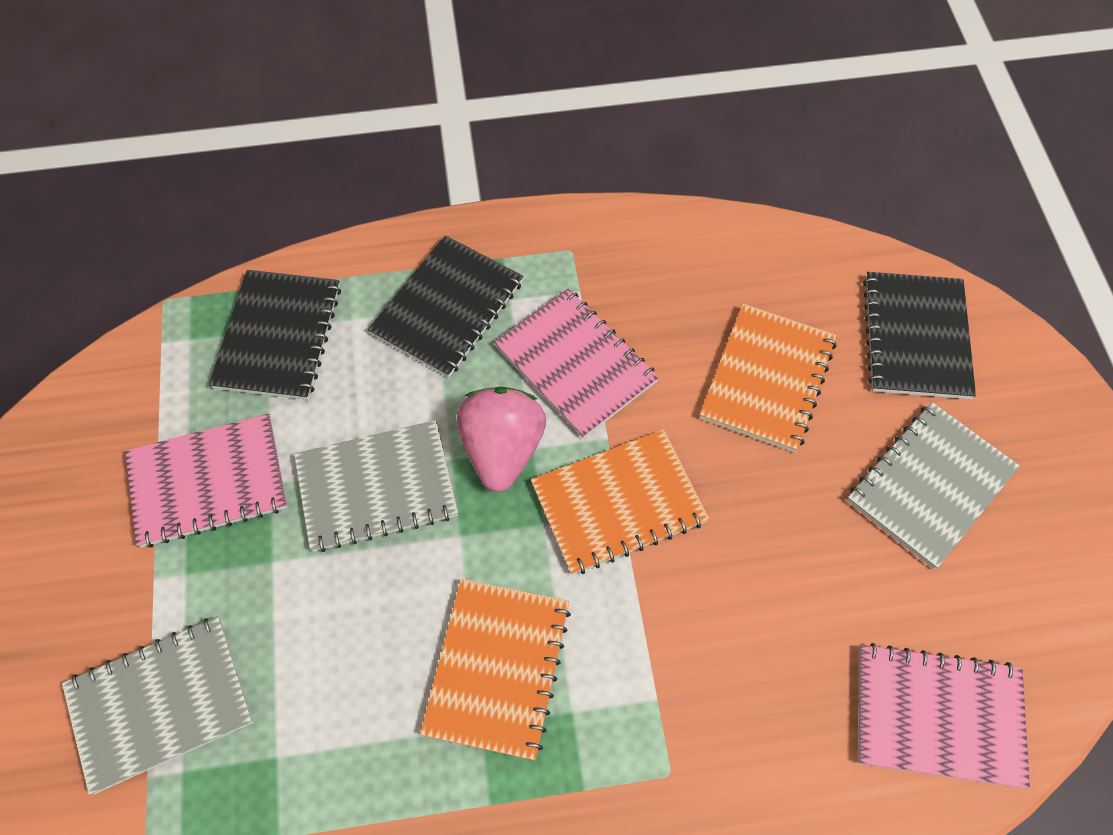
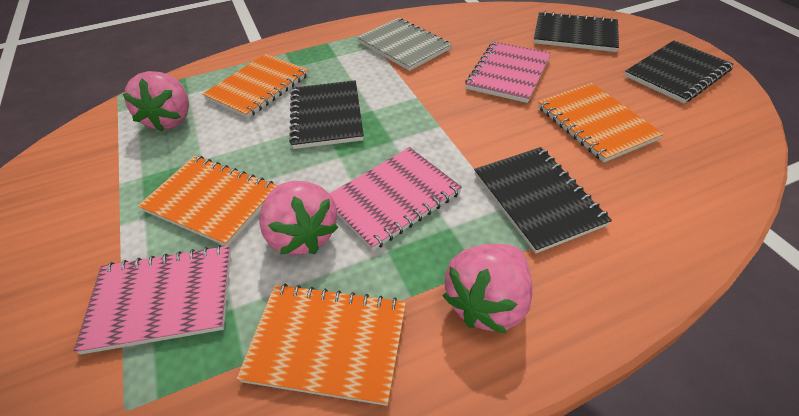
black notebook: 3 -> 4
grey notebook: 3 -> 1
orange notebook: 3 -> 4
pink strawberry: 1 -> 3

